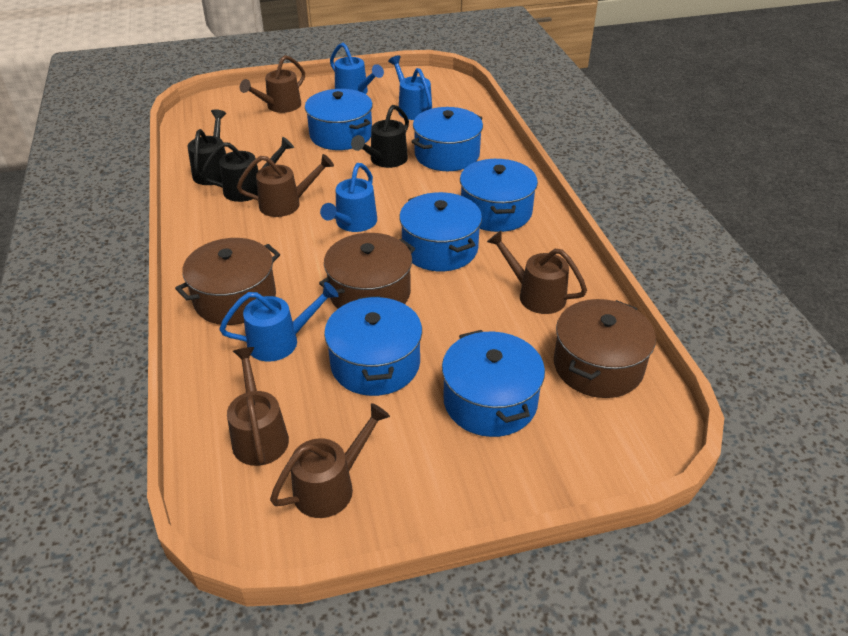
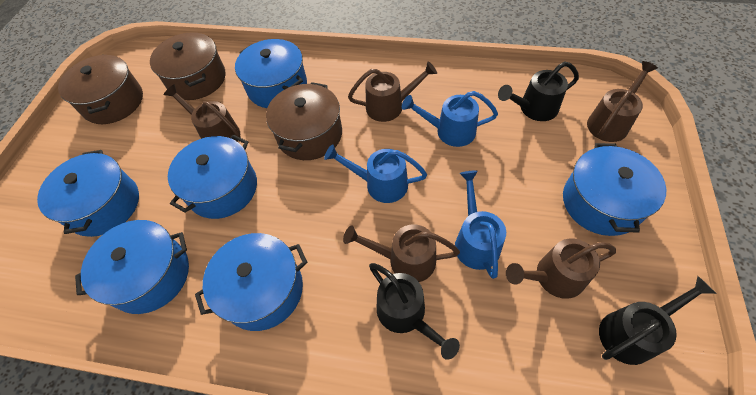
blue watering can: 4 -> 3

